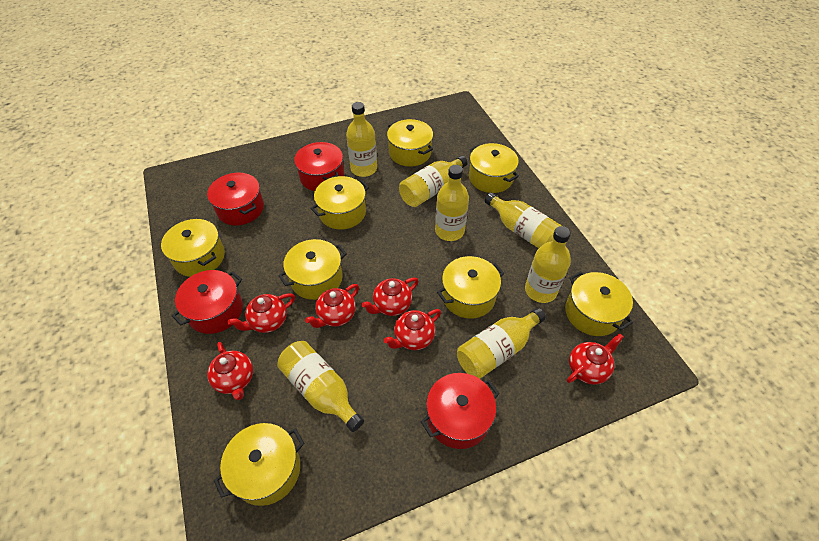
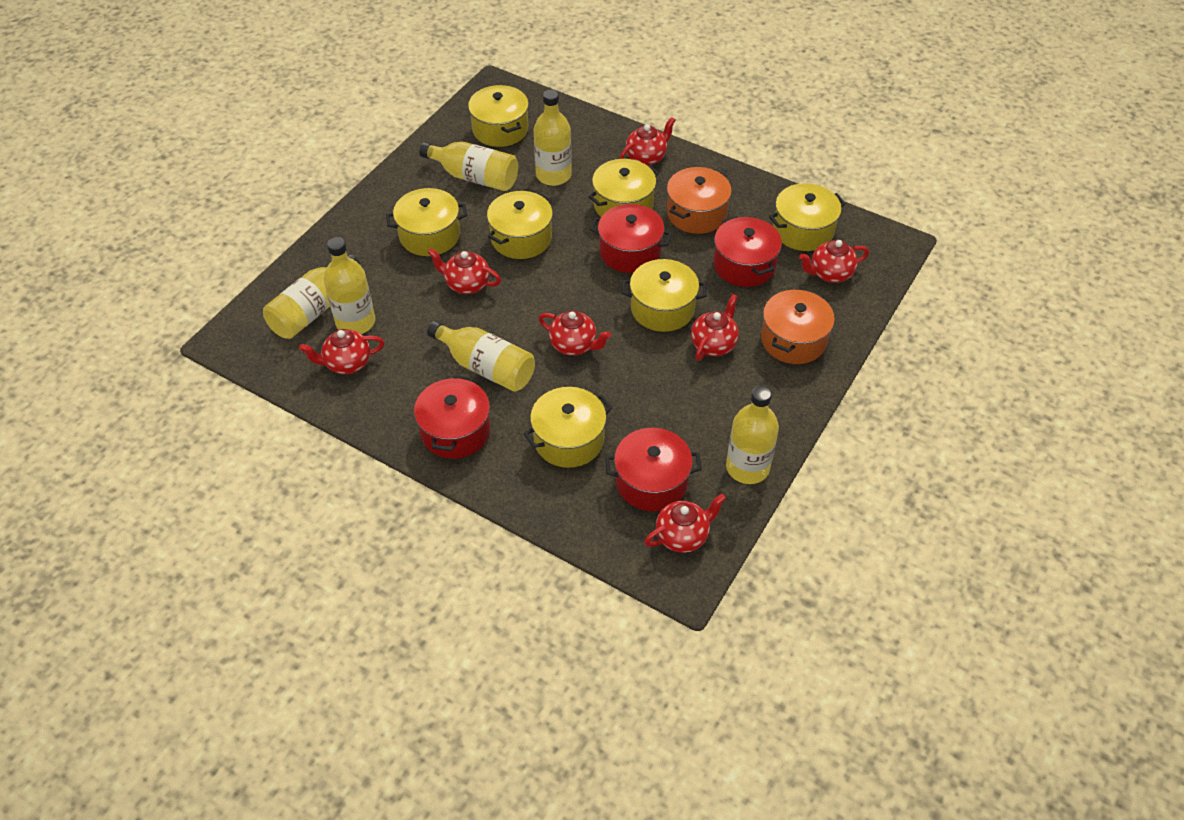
orange pot: 0 -> 2
red teapot: 6 -> 7
yellow bottle: 7 -> 6
yellow pot: 8 -> 7

